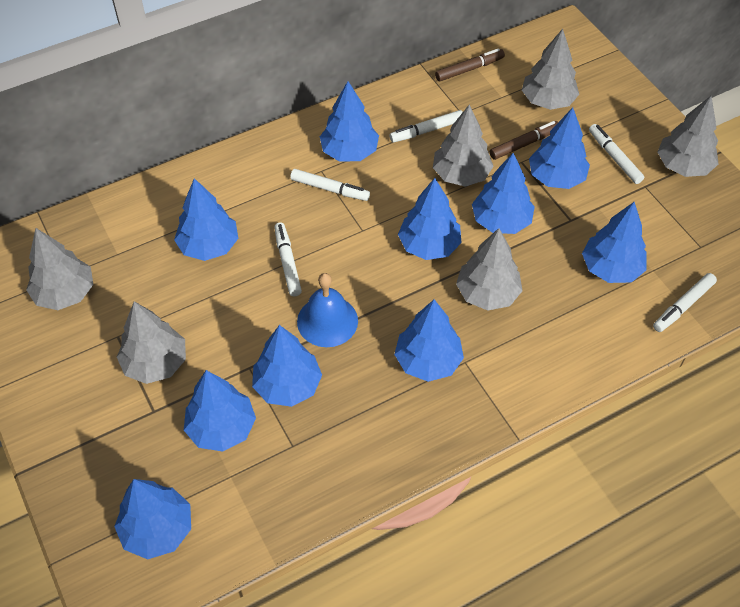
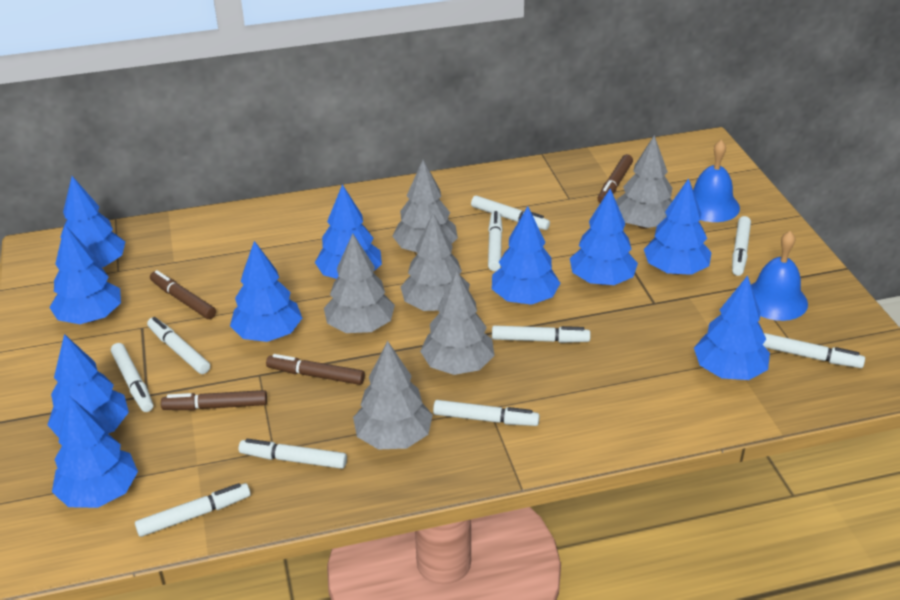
blue bell: 1 -> 2
brown marker: 2 -> 4
white marker: 5 -> 10

